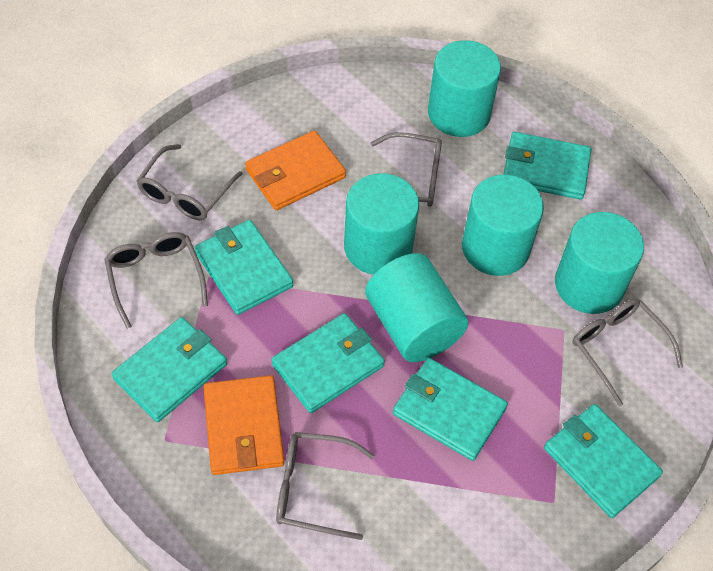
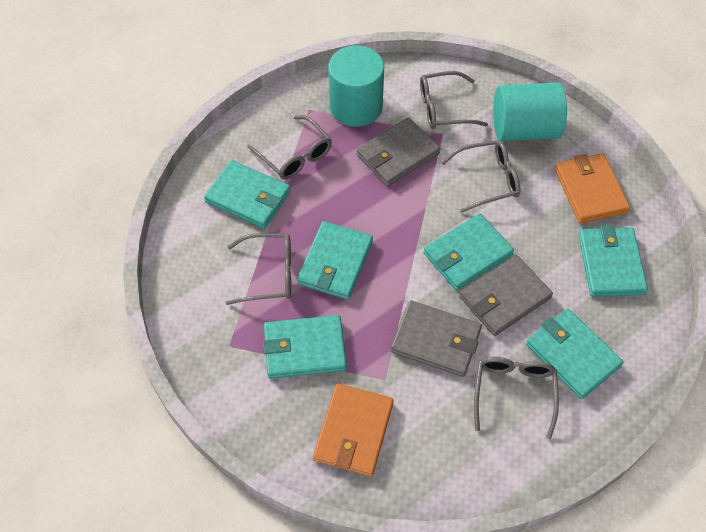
grey wallet: 0 -> 3
turquoise cylinder: 5 -> 2

